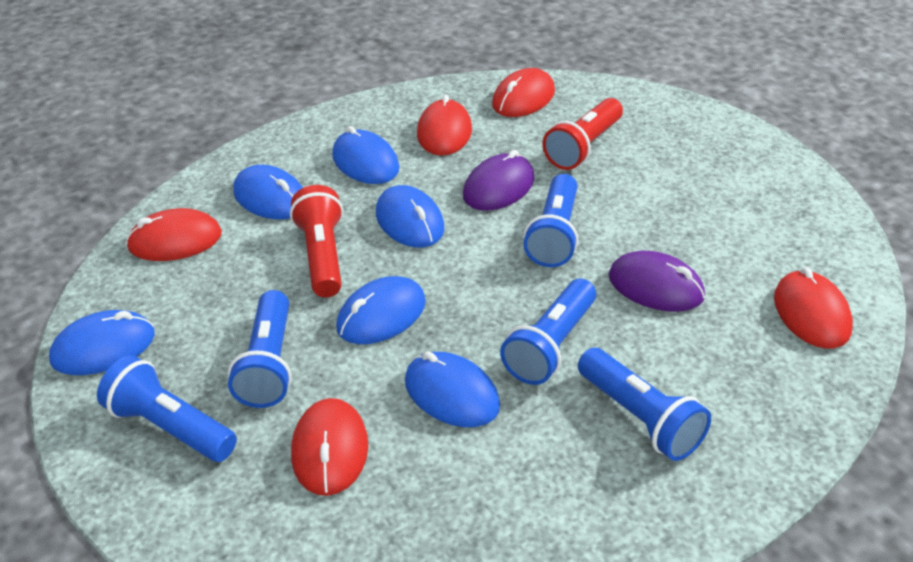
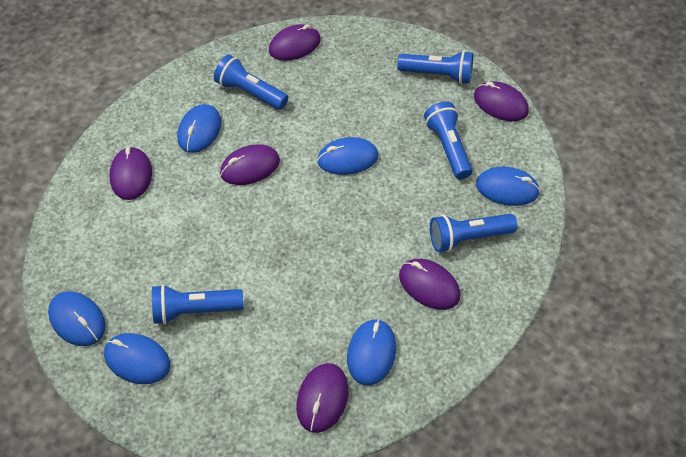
purple mouse: 2 -> 6
red flashlight: 2 -> 0
red mouse: 5 -> 0

